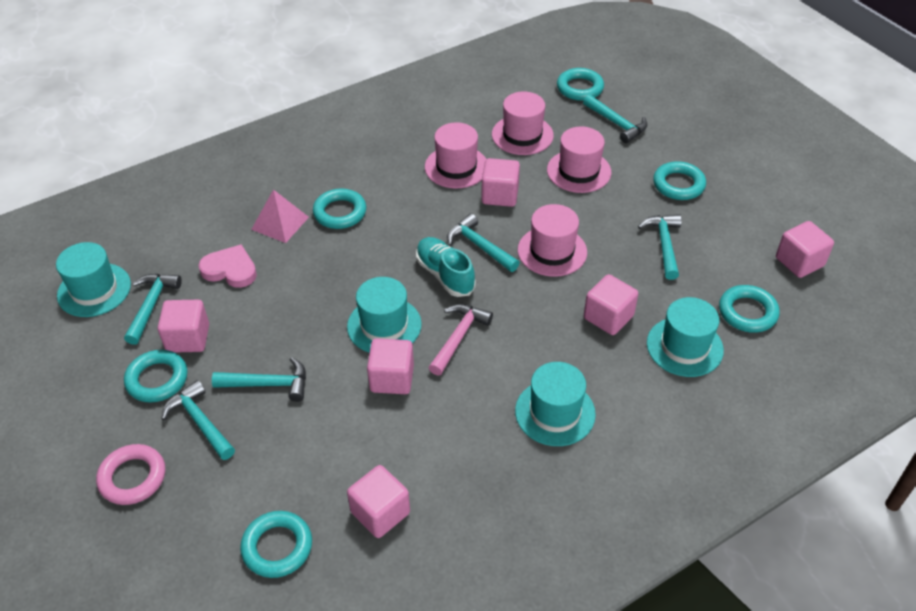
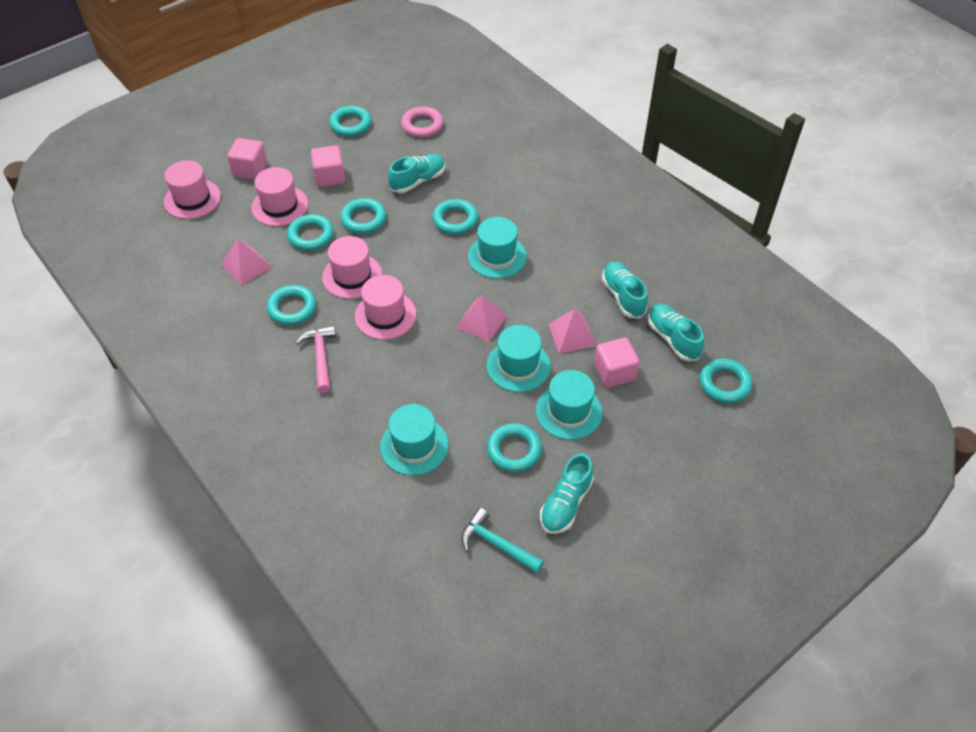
pink cube: 6 -> 3
pink heart: 1 -> 0
pink pyramid: 1 -> 3
turquoise hammer: 6 -> 1
turquoise ring: 6 -> 7
turquoise shoe: 1 -> 4

